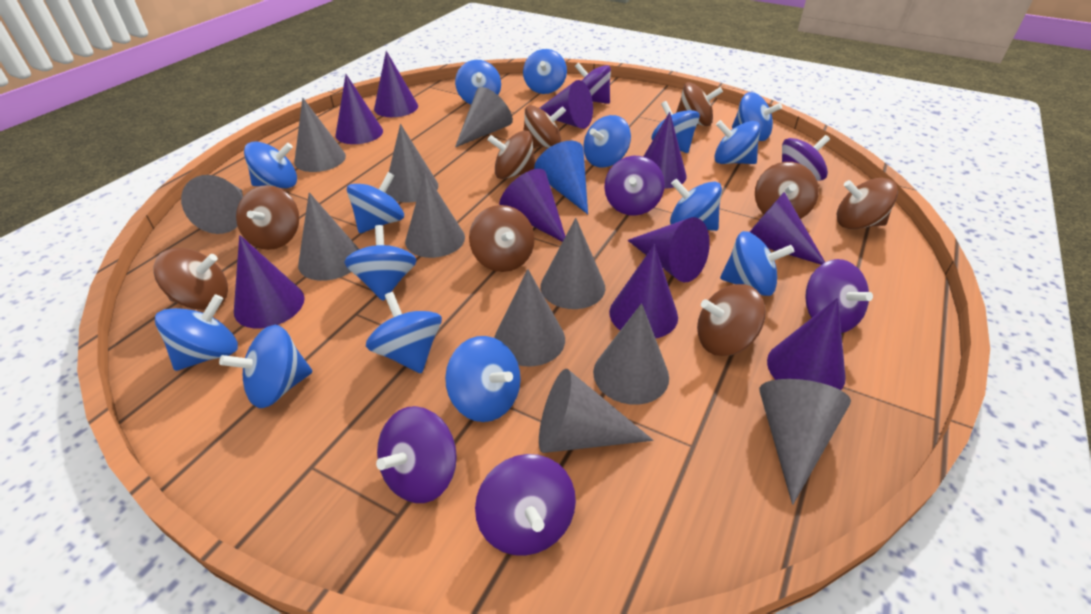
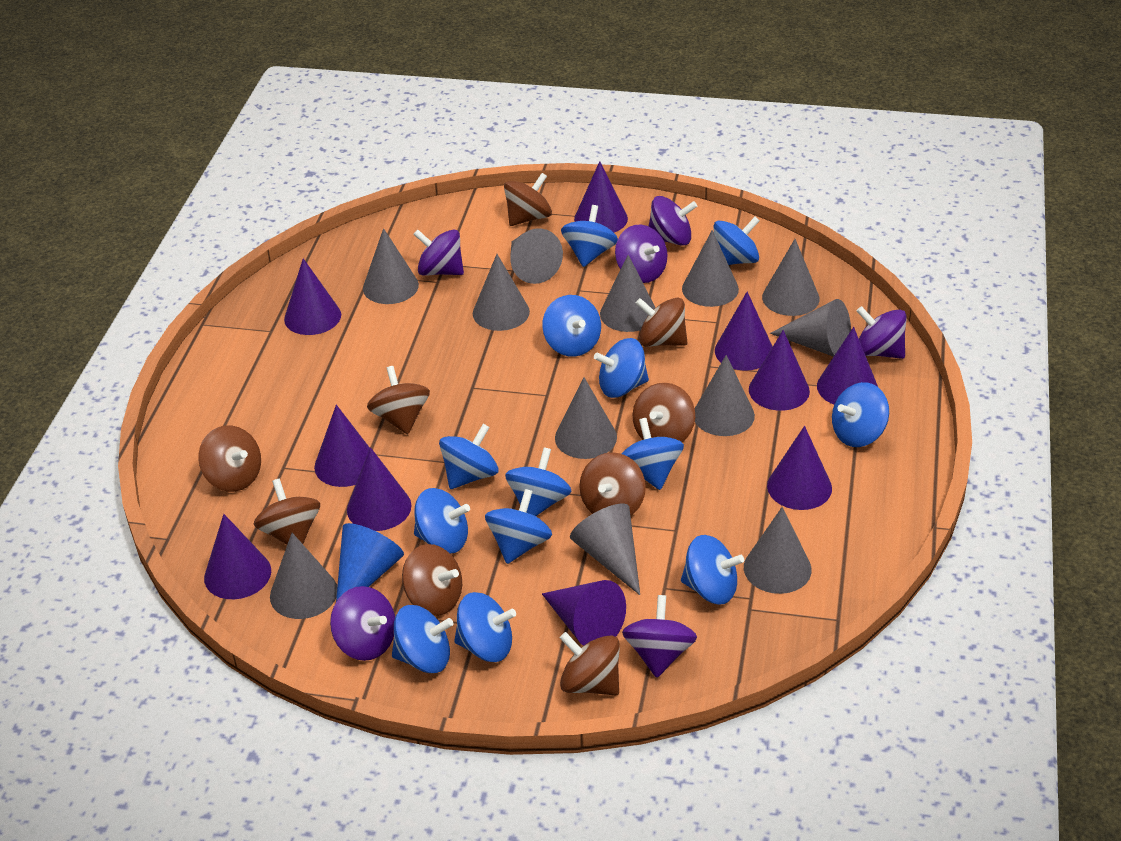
blue spinning top: 15 -> 13
grey cone: 11 -> 12

